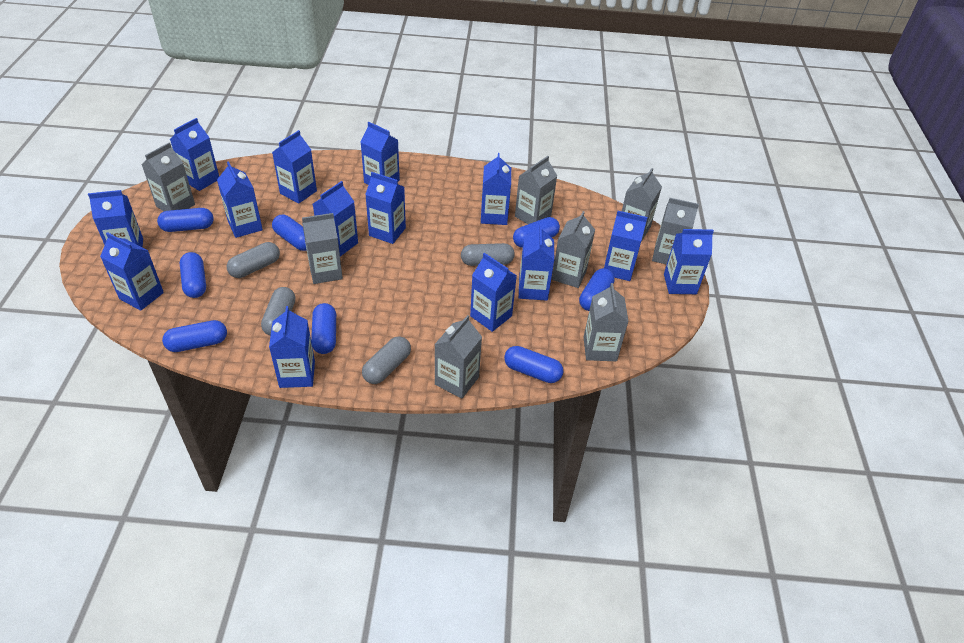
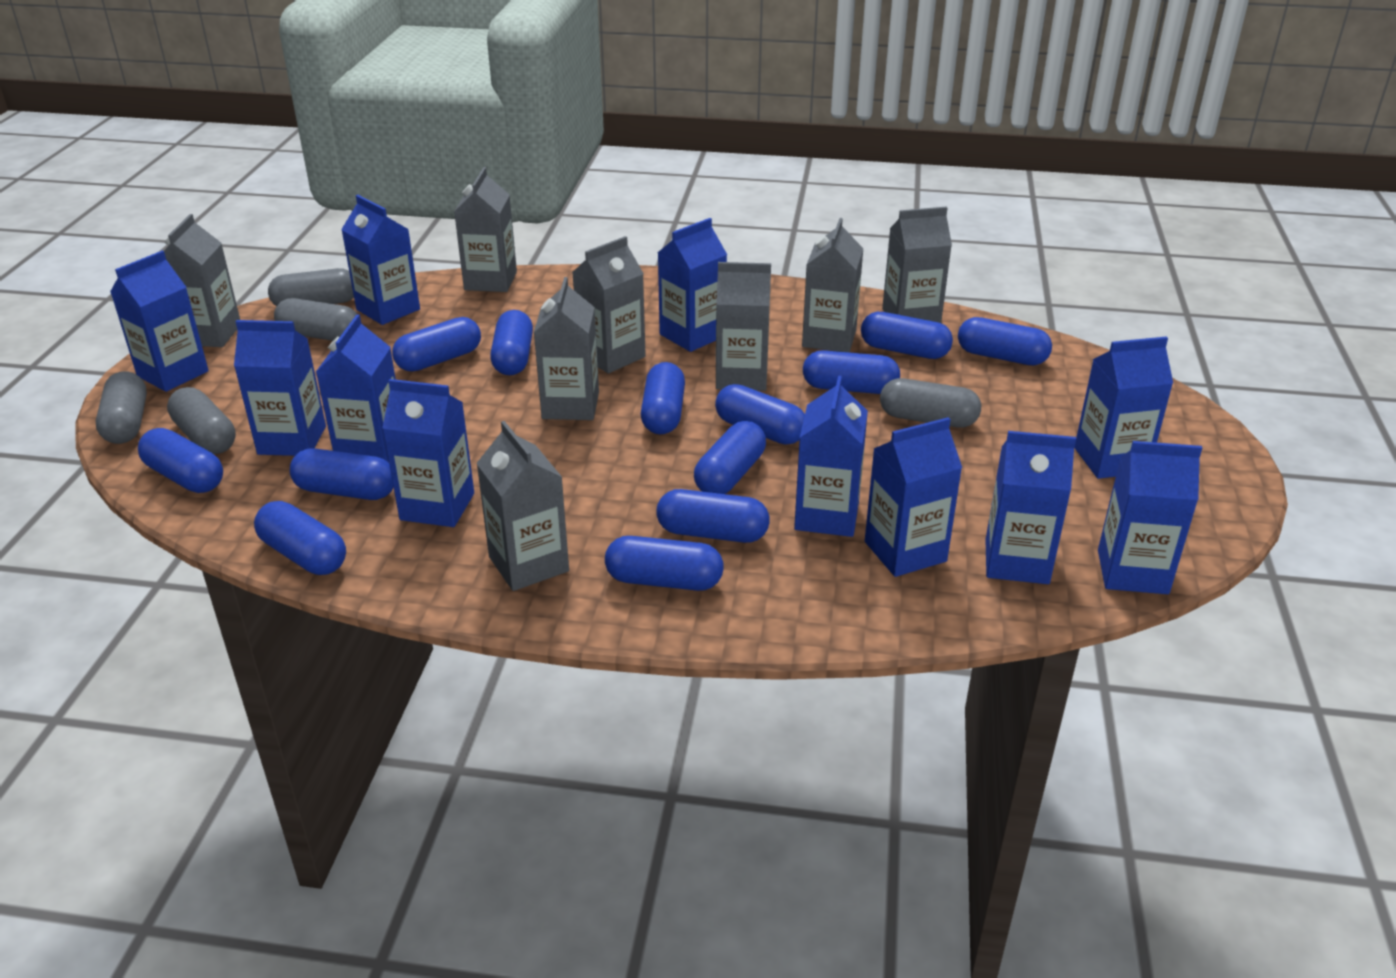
blue capsule: 8 -> 13
blue carton: 14 -> 11
grey capsule: 4 -> 5

